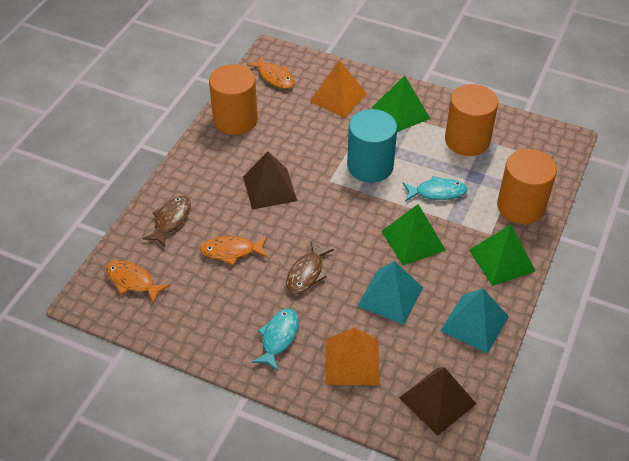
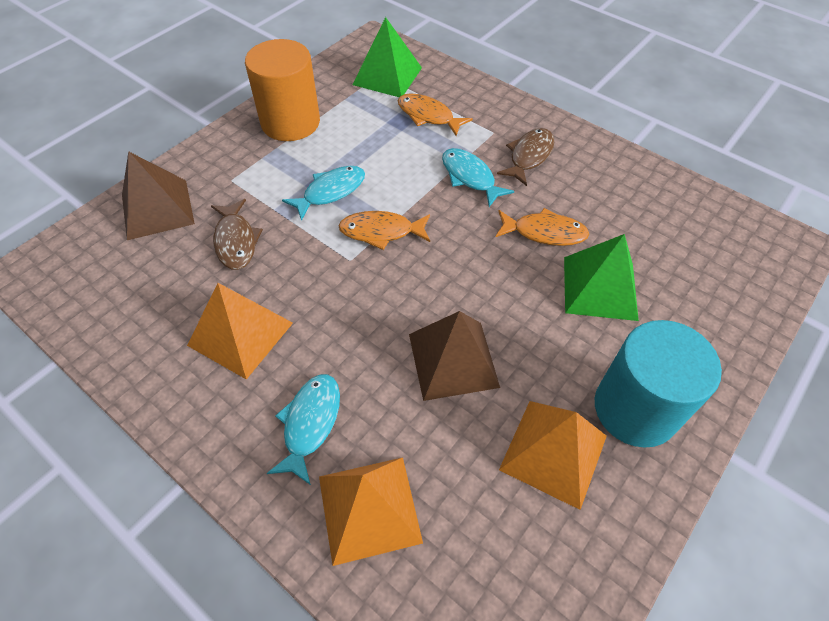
green pyramid: 3 -> 2
orange cylinder: 3 -> 1
orange pyramid: 2 -> 3
turquoise fish: 2 -> 3
turquoise pyramid: 2 -> 0

